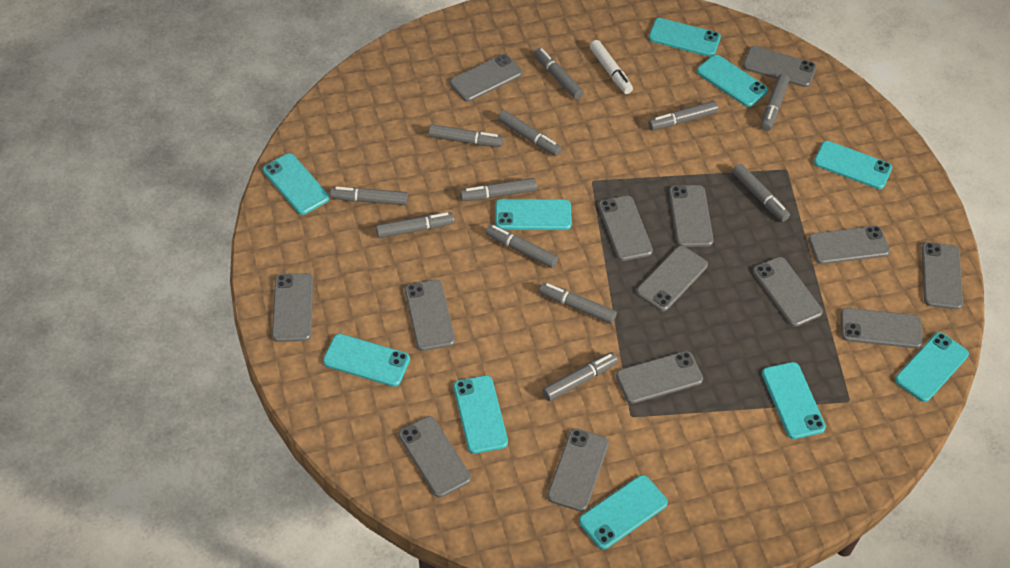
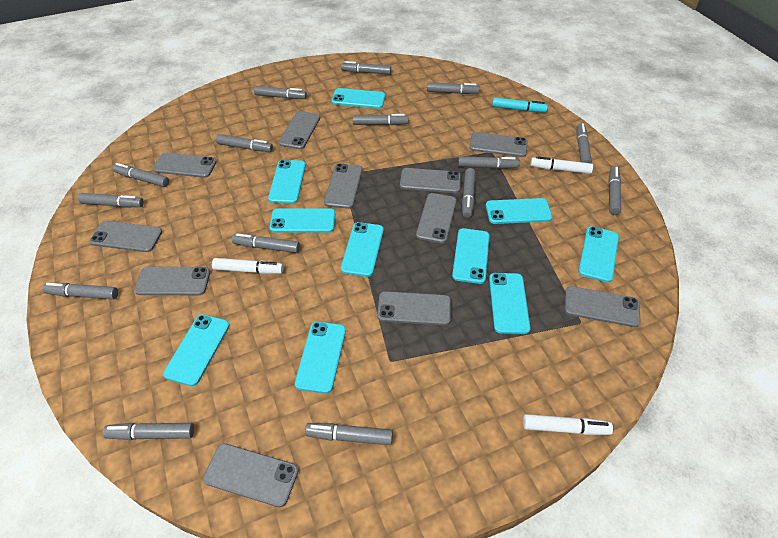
grey marker: 12 -> 15
grey phone: 14 -> 11
turquoise marker: 0 -> 1
white marker: 1 -> 3

